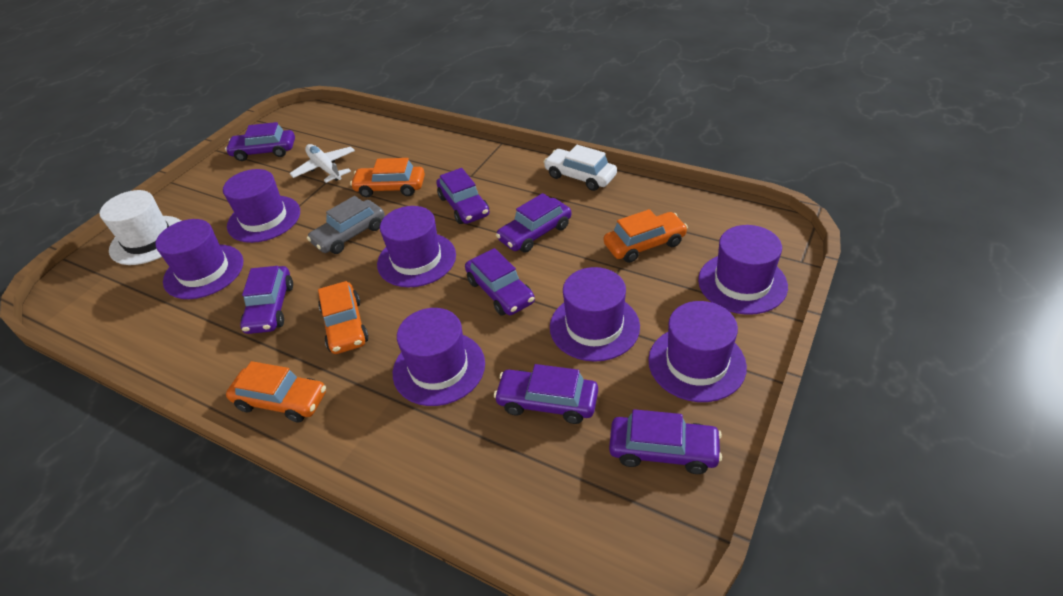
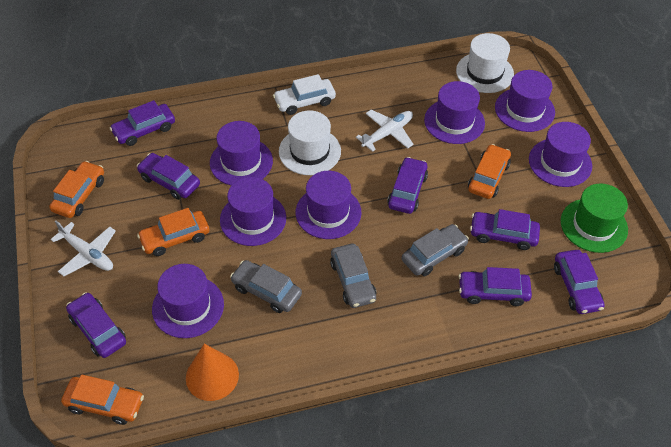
green hat: 0 -> 1
grey car: 1 -> 3
orange cone: 0 -> 1
white hat: 1 -> 2
white plane: 1 -> 2

